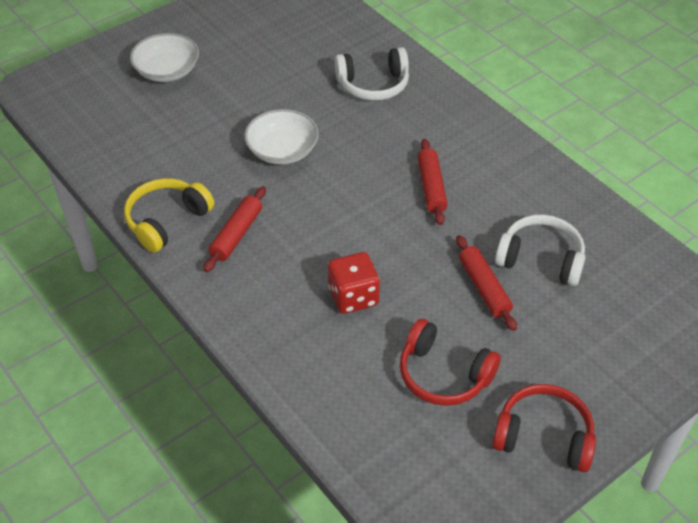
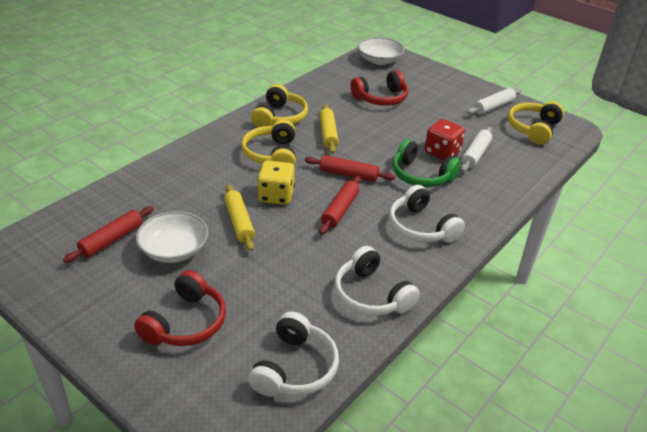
green headphones: 0 -> 1
white headphones: 2 -> 3
white rolling pin: 0 -> 2
yellow dice: 0 -> 1
yellow headphones: 1 -> 3
yellow rolling pin: 0 -> 2

